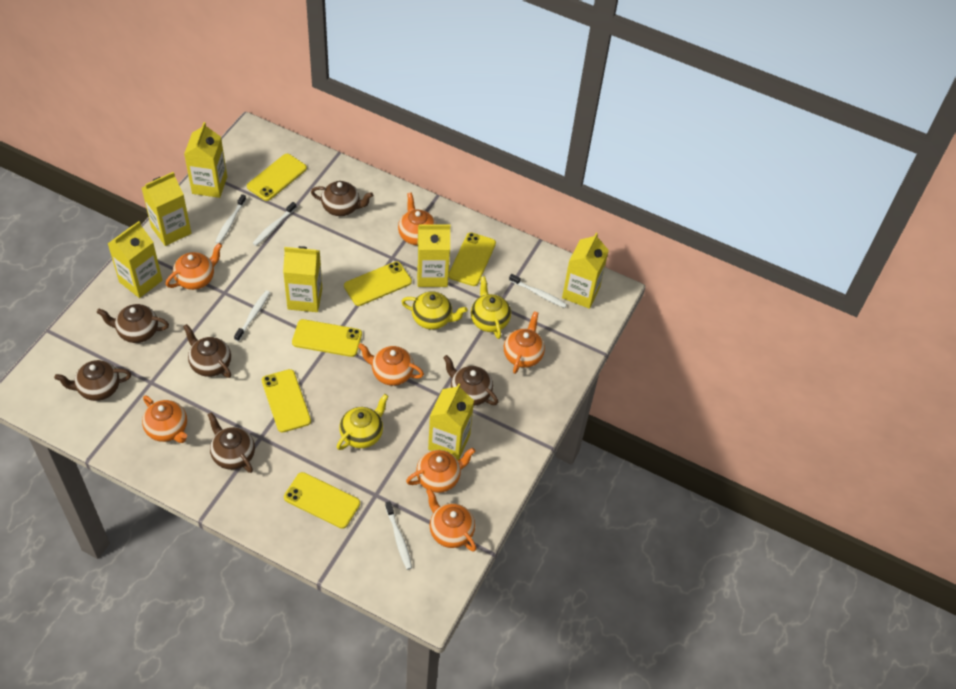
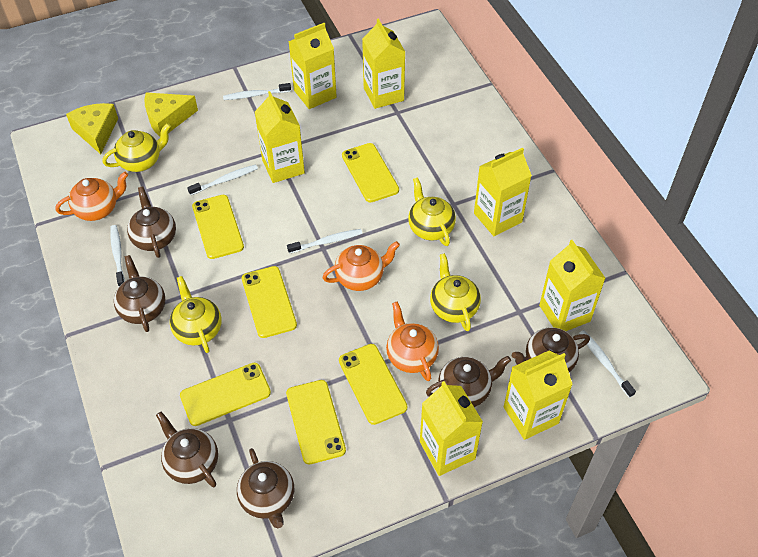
orange teapot: 7 -> 3
yellow cheese: 0 -> 2
yellow teapot: 3 -> 4

